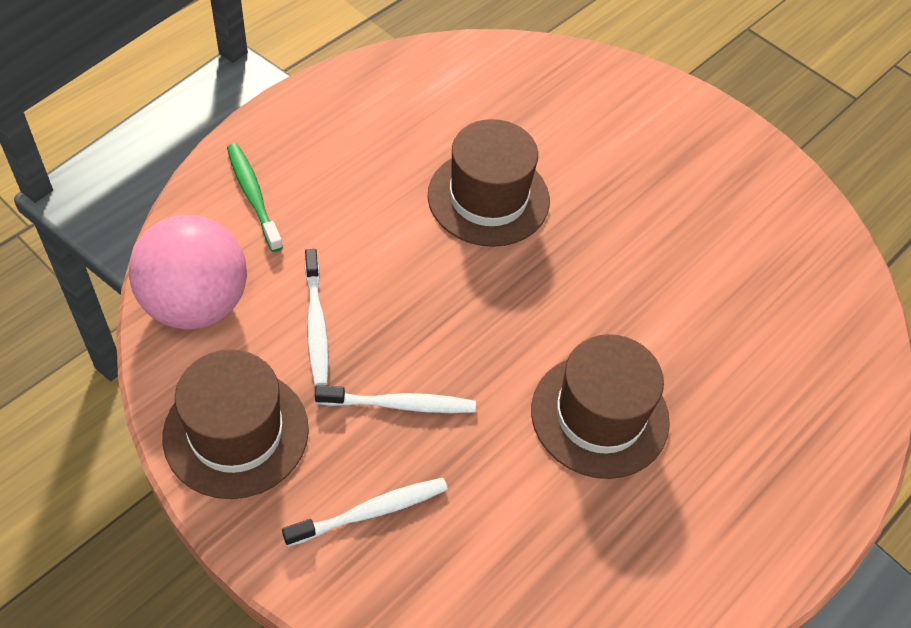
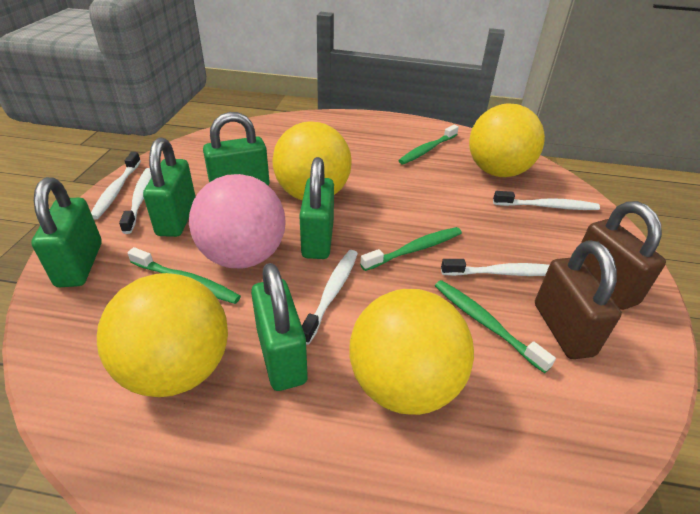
brown hat: 3 -> 0
brown padlock: 0 -> 2
green padlock: 0 -> 5
green toothbrush: 1 -> 4
white toothbrush: 3 -> 5
yellow ball: 0 -> 4

